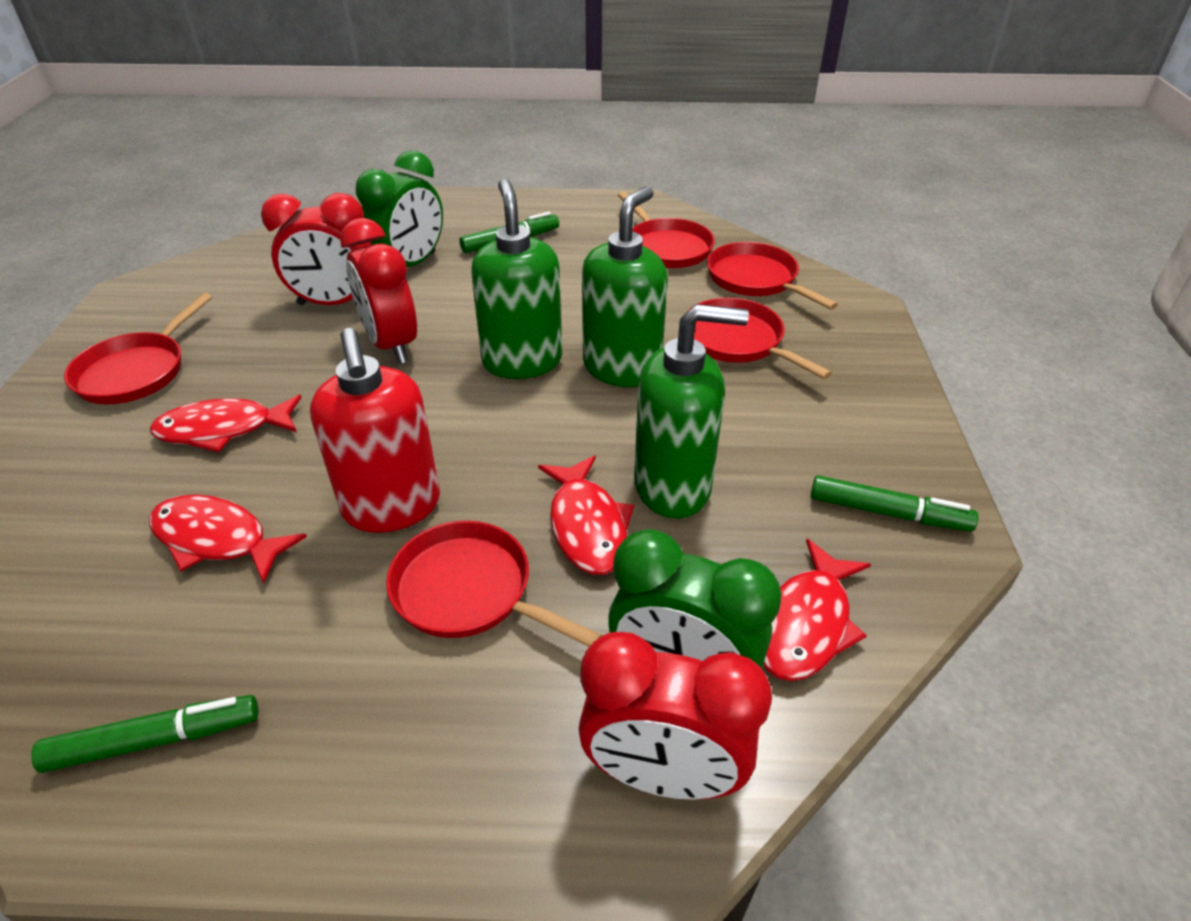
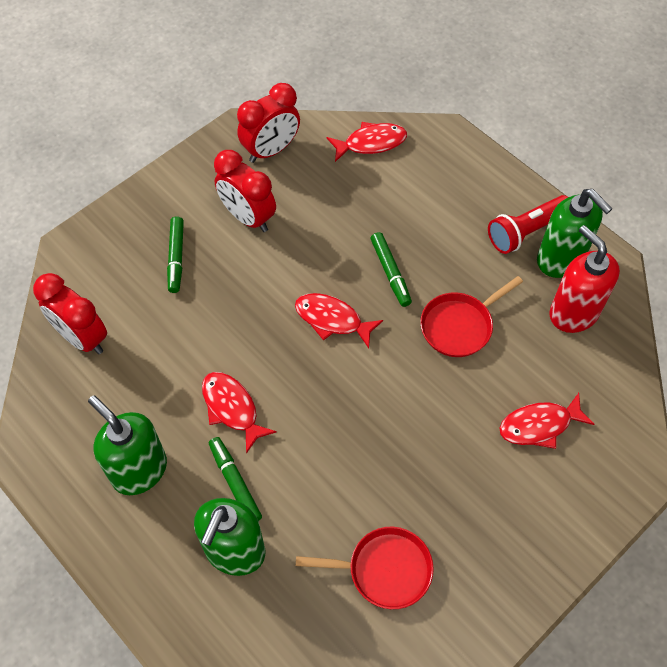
green clock: 2 -> 0
red flashlight: 0 -> 1
red pan: 5 -> 2

